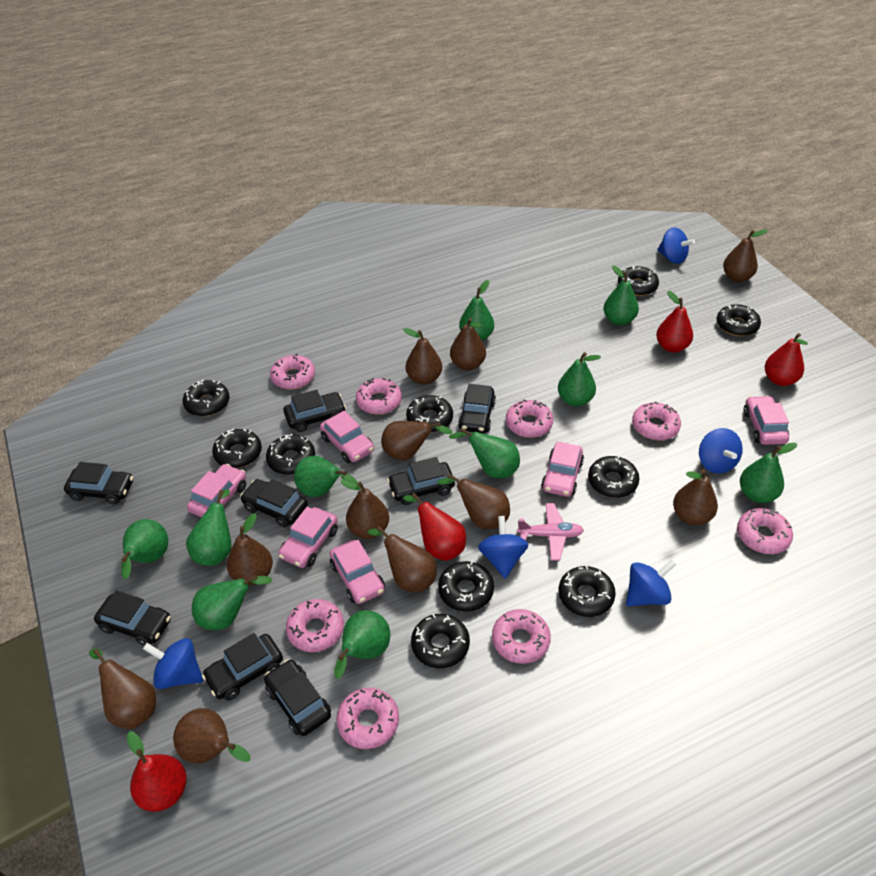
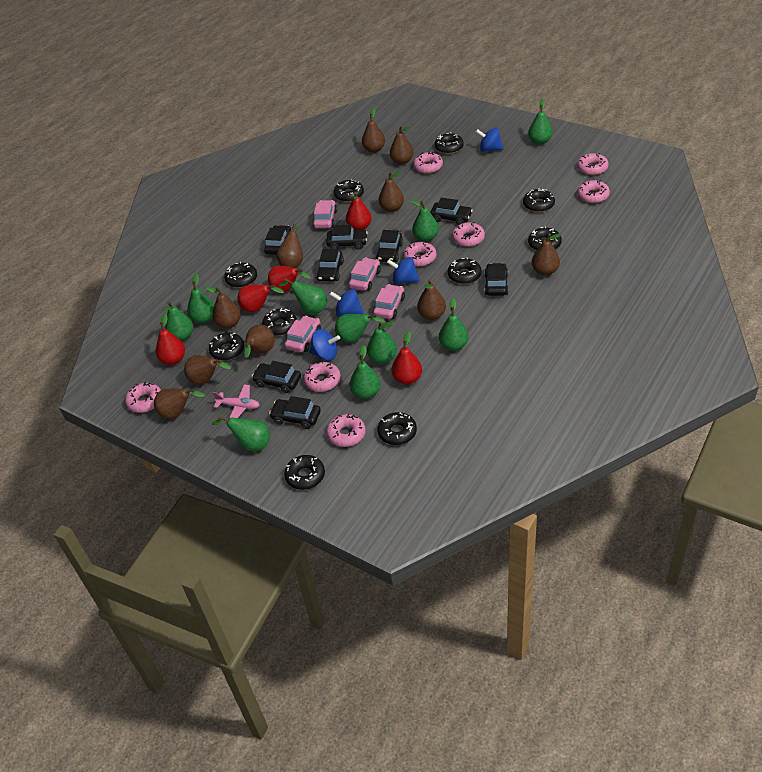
blue spinning top: 5 -> 4
brown pear: 11 -> 10
pink car: 6 -> 4
red pear: 4 -> 5

